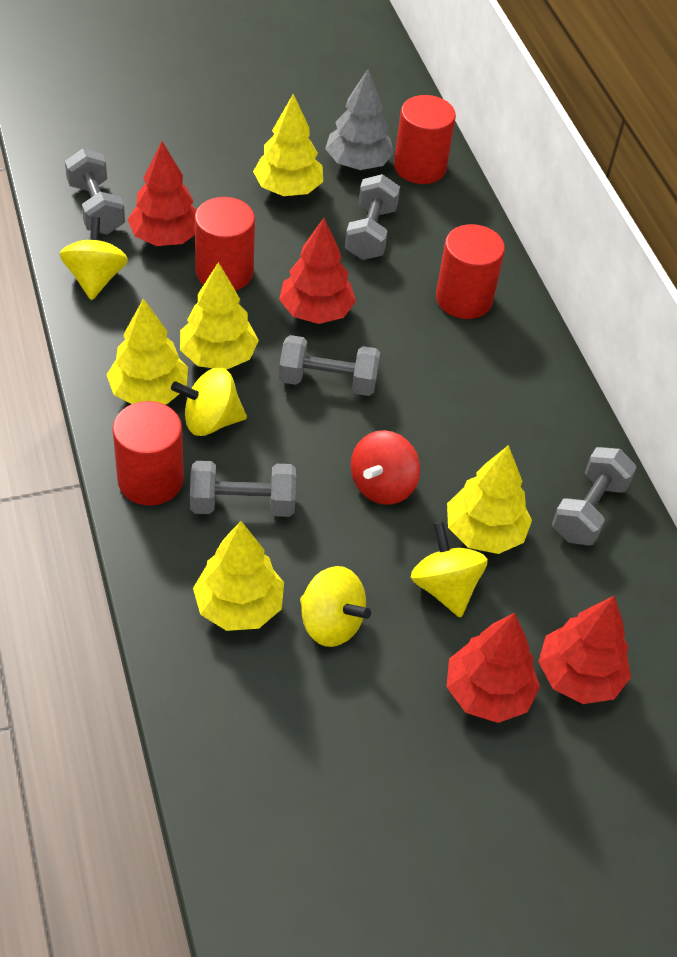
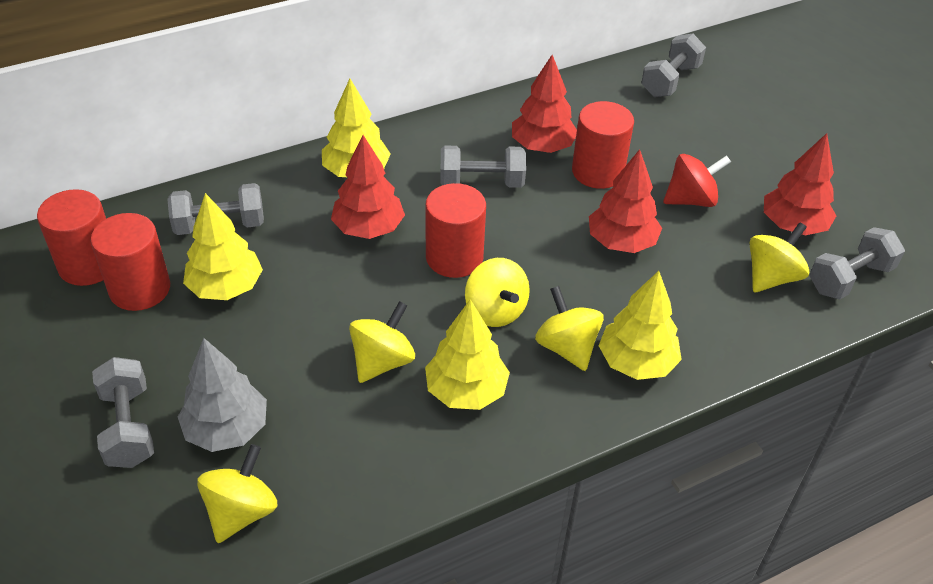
yellow spinning top: 4 -> 5
yellow tree: 5 -> 4

